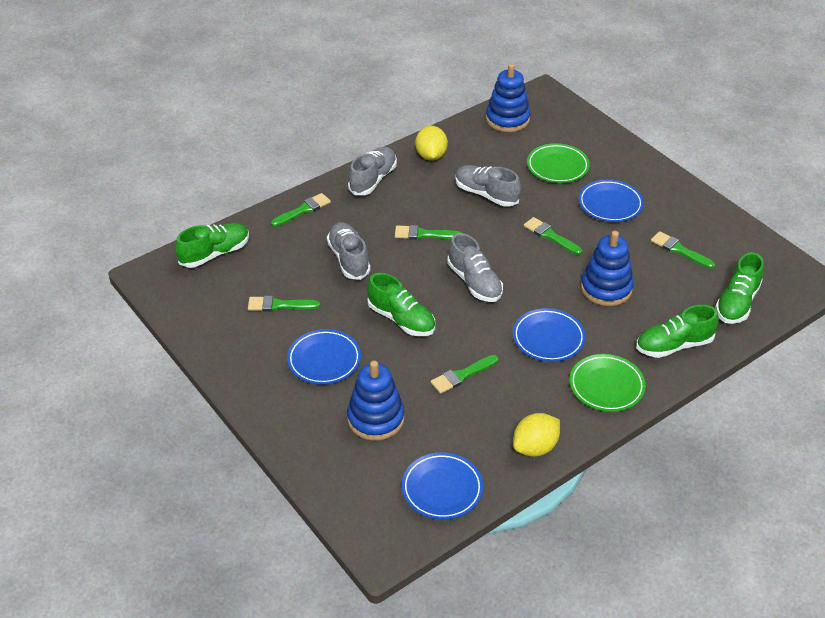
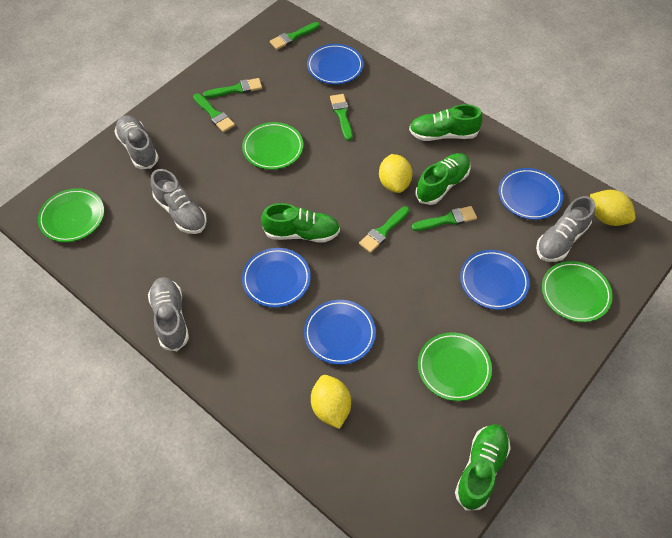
blue plate: 4 -> 5
blue stacking toy: 3 -> 0
green plate: 2 -> 4
yellow lemon: 2 -> 3

